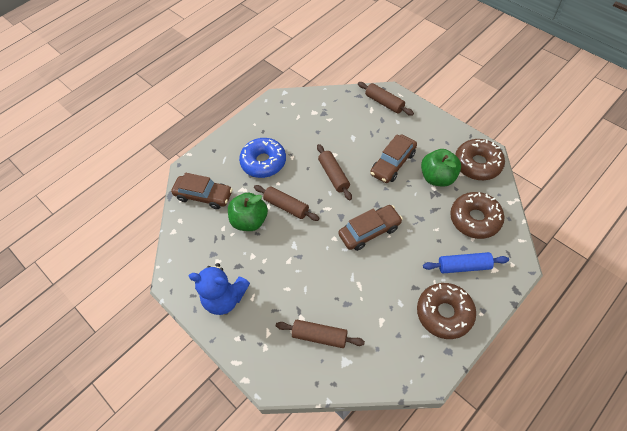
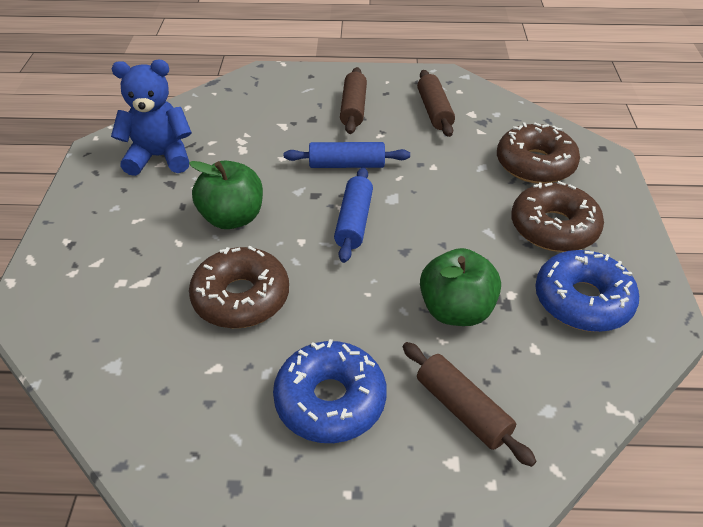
blue donut: 1 -> 2
blue rolling pin: 1 -> 2
brown car: 3 -> 0
brown rolling pin: 4 -> 3

